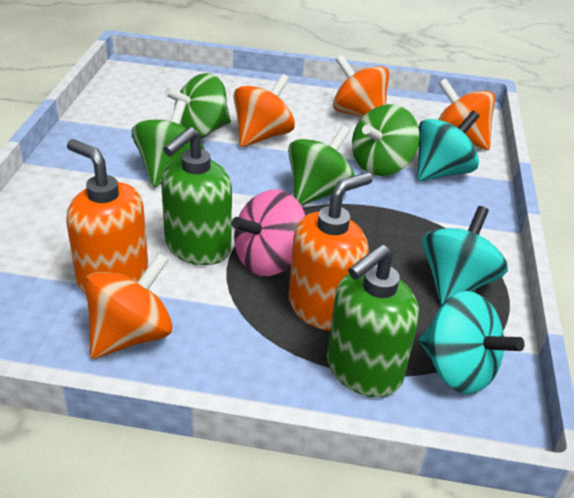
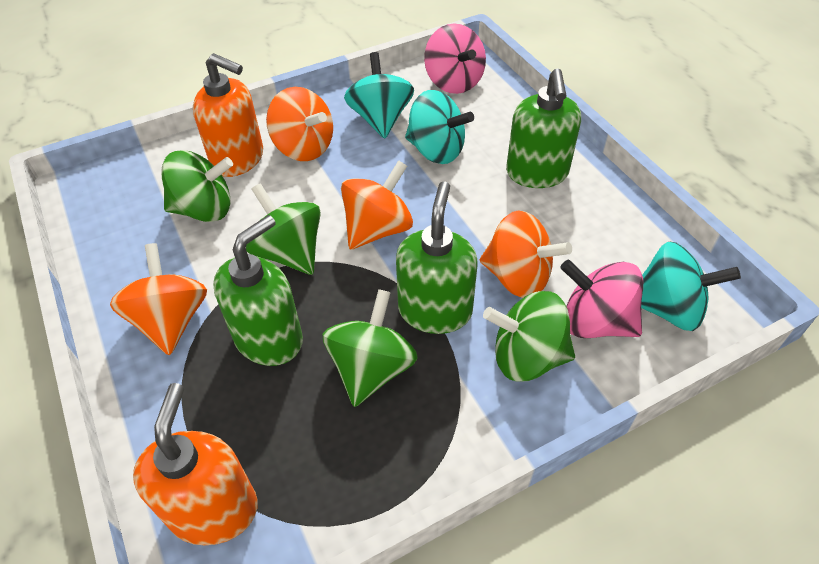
green soap dispenser: 2 -> 3
pink spinning top: 1 -> 2

